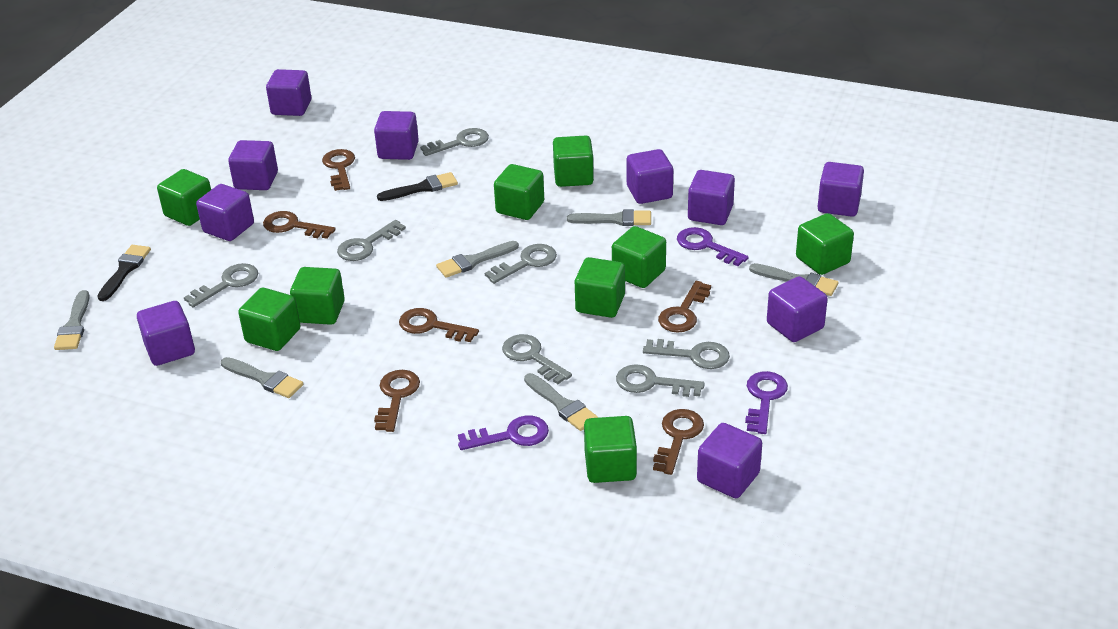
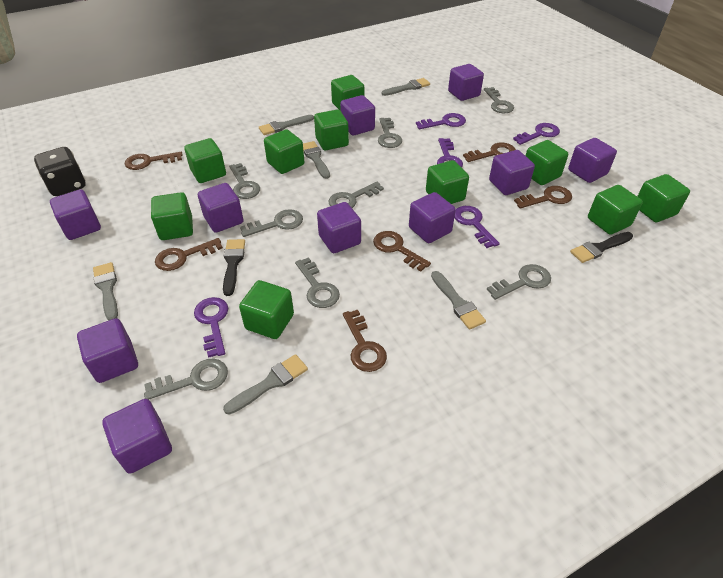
black dice: 0 -> 1
green cube: 9 -> 10
grey key: 7 -> 8
purple key: 3 -> 5

